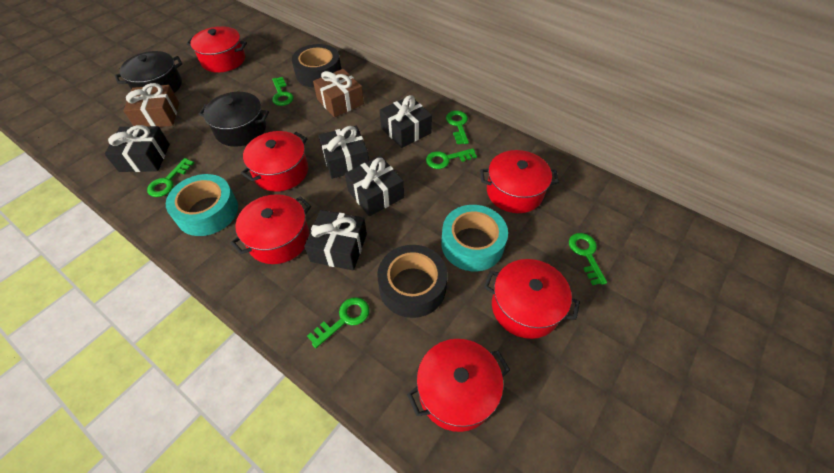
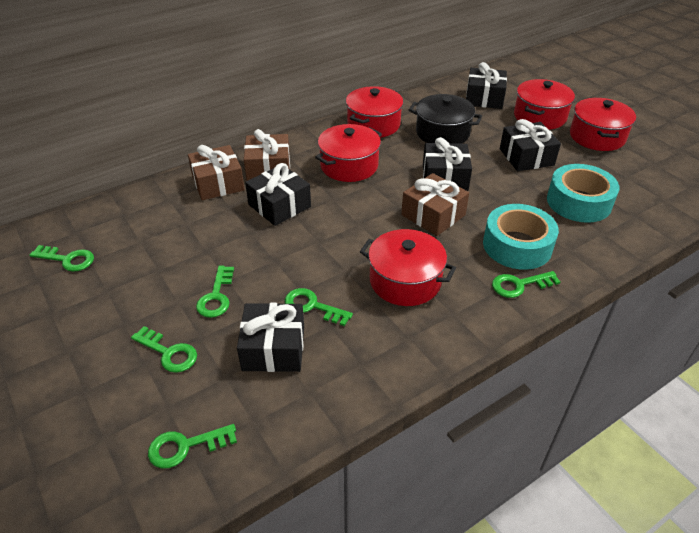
black pot: 2 -> 1
black tape: 2 -> 0
brown gift: 2 -> 3
red pot: 6 -> 5

